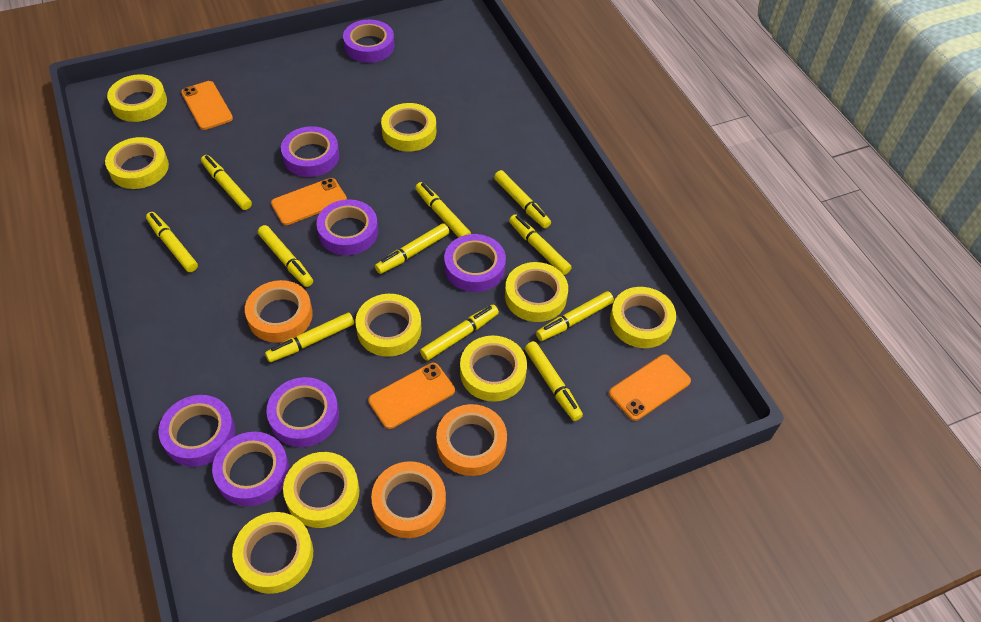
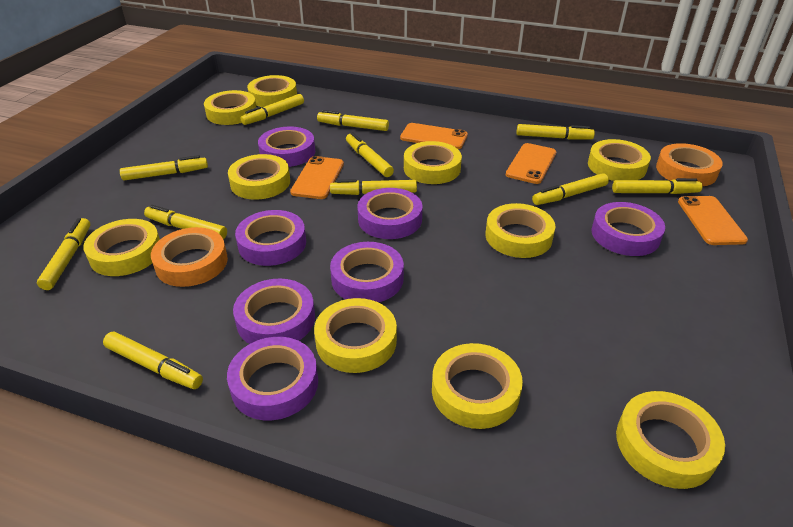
orange tape: 3 -> 2
yellow tape: 9 -> 10

